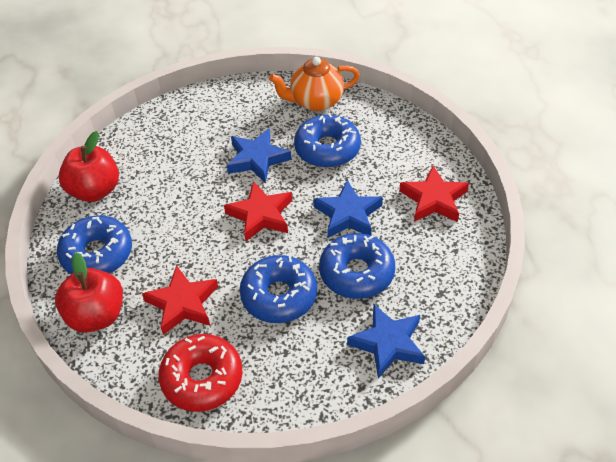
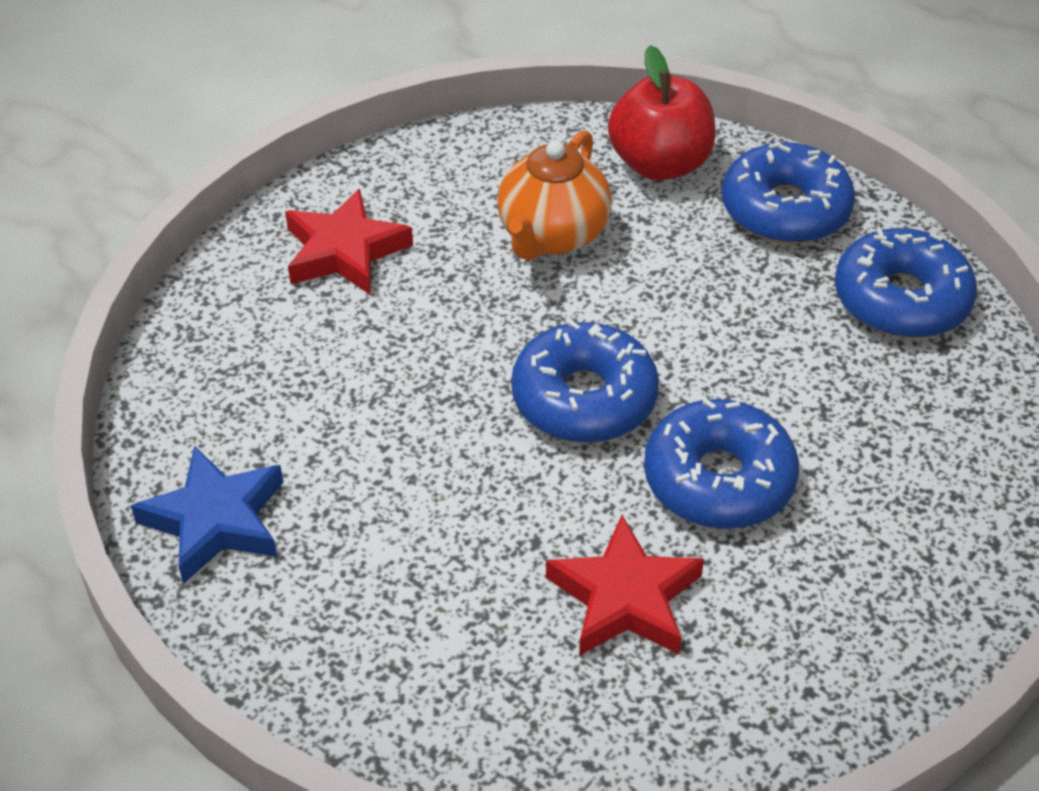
blue star: 3 -> 1
red apple: 2 -> 1
red donut: 1 -> 0
red star: 3 -> 2

